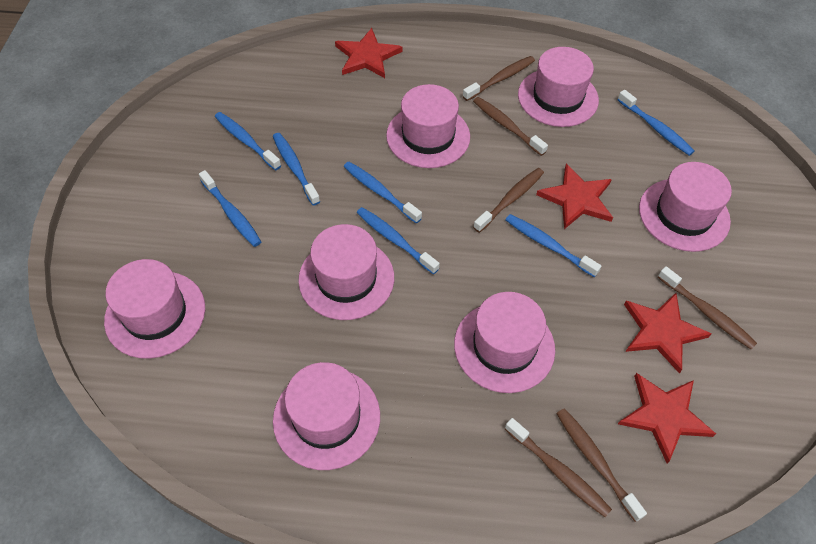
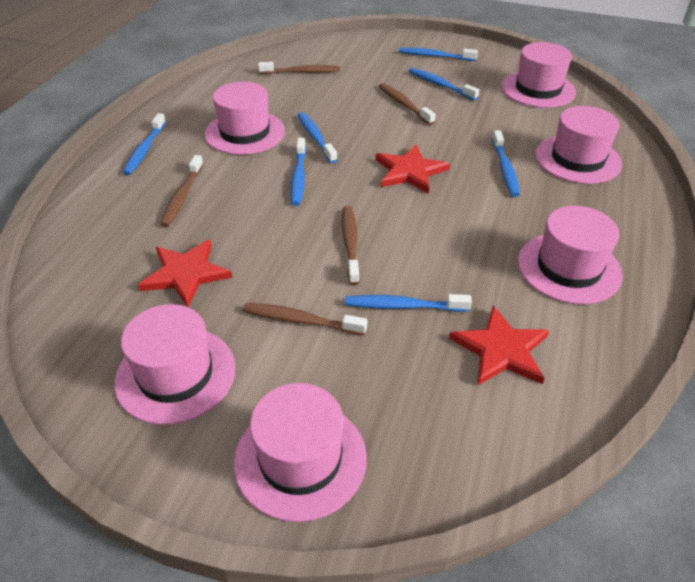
brown toothbrush: 6 -> 5
pink hat: 7 -> 6
red star: 4 -> 3

